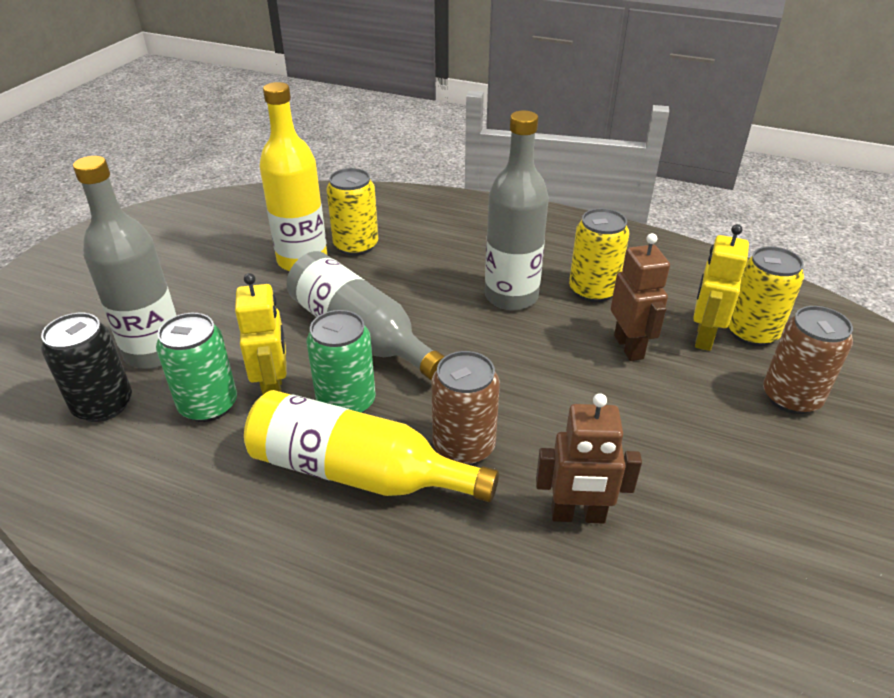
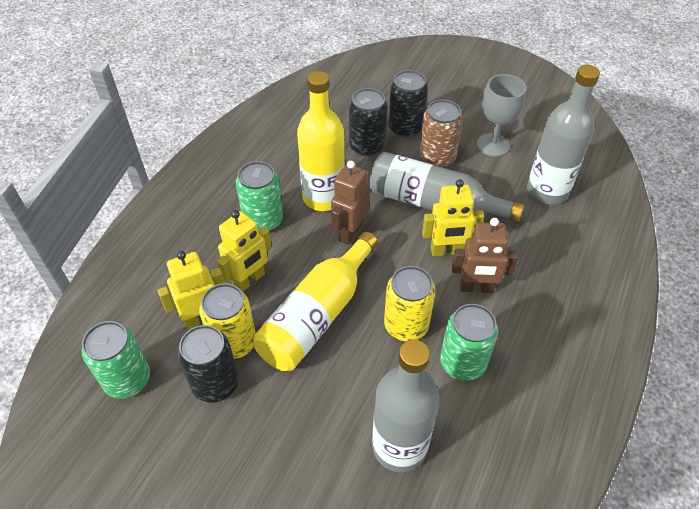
black can: 1 -> 3
brown can: 2 -> 1
green can: 2 -> 3
grey goblet: 0 -> 1
yellow can: 3 -> 2
yellow robot: 2 -> 3

